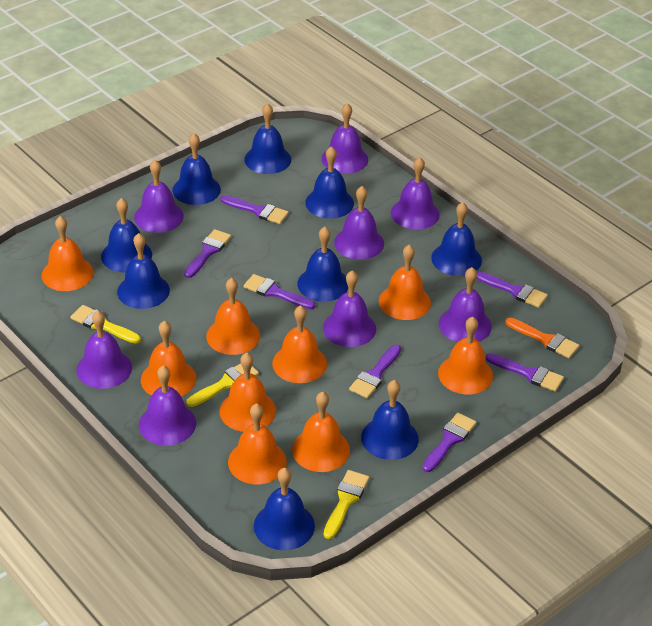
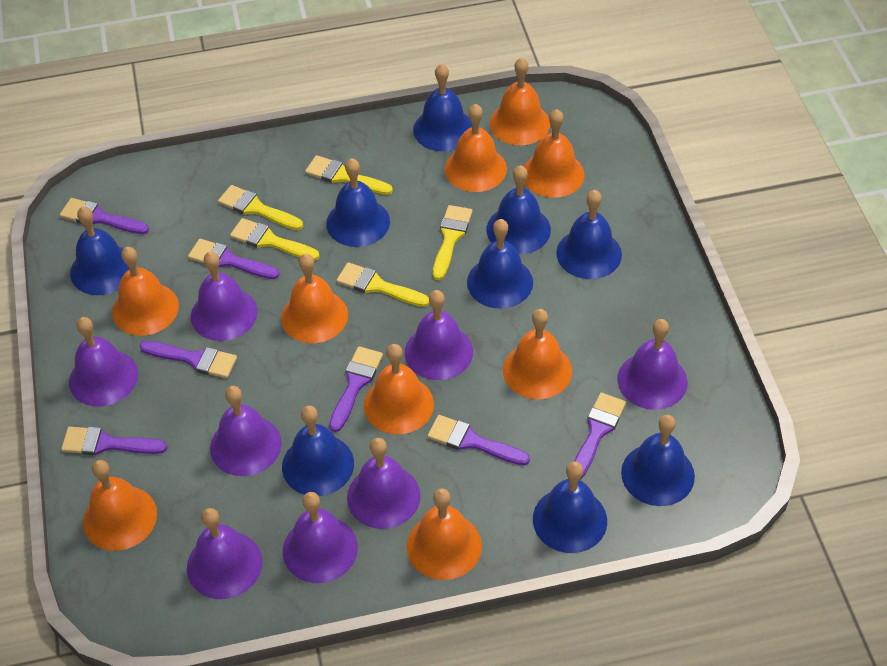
orange brush: 1 -> 0
yellow brush: 3 -> 5

